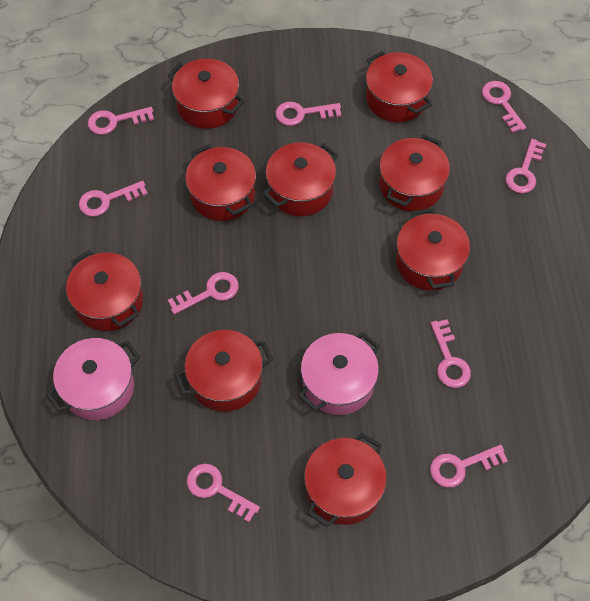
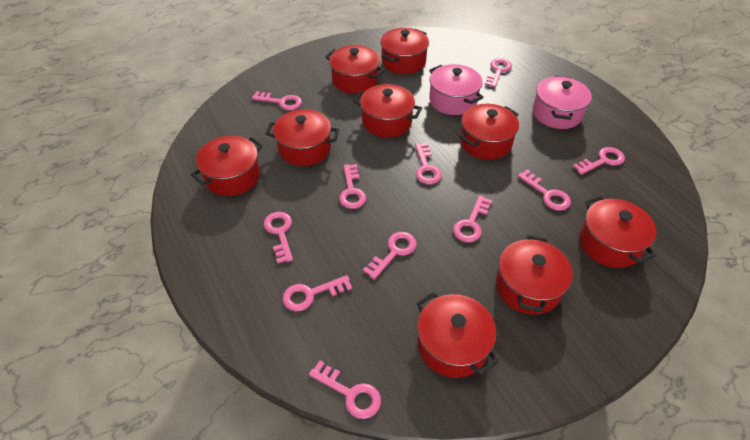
pink key: 9 -> 11

